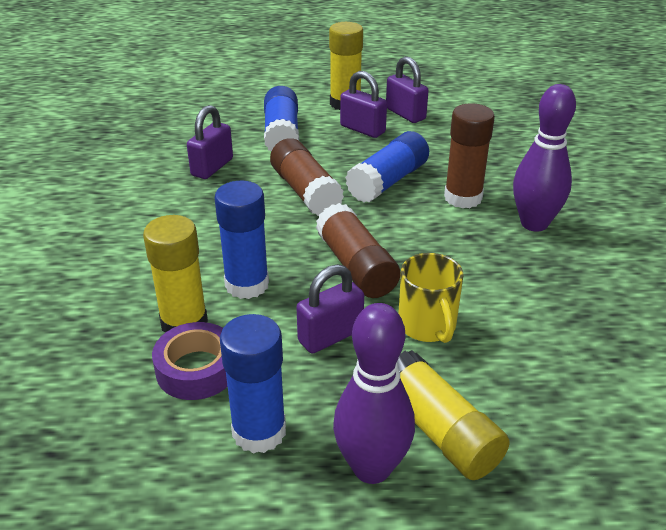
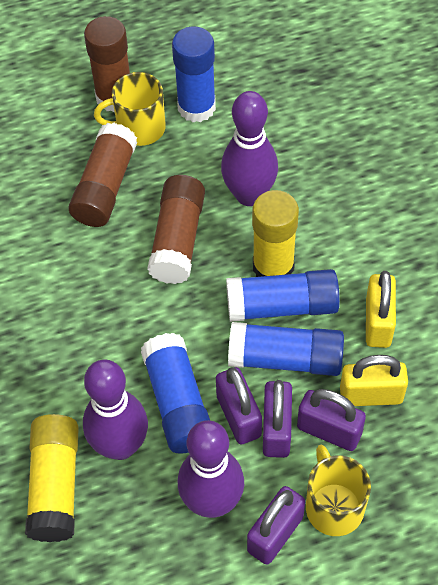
purple bowling pin: 2 -> 3
purple tape: 1 -> 0
yellow glue stick: 3 -> 2
yellow mug: 1 -> 2
yellow padlock: 0 -> 2

